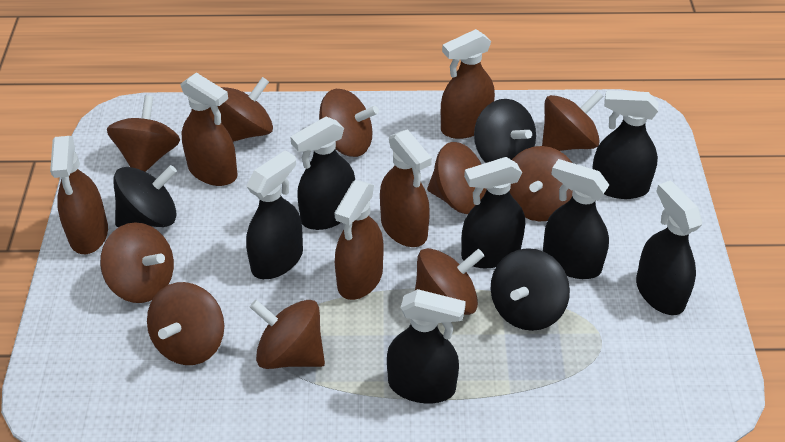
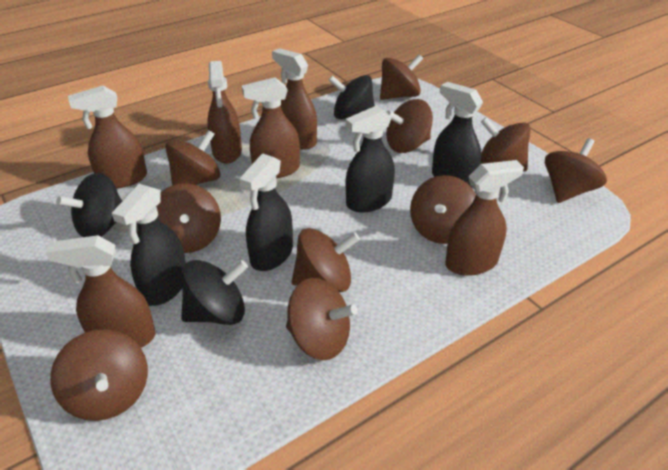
black spray bottle: 7 -> 4
brown spray bottle: 5 -> 6

